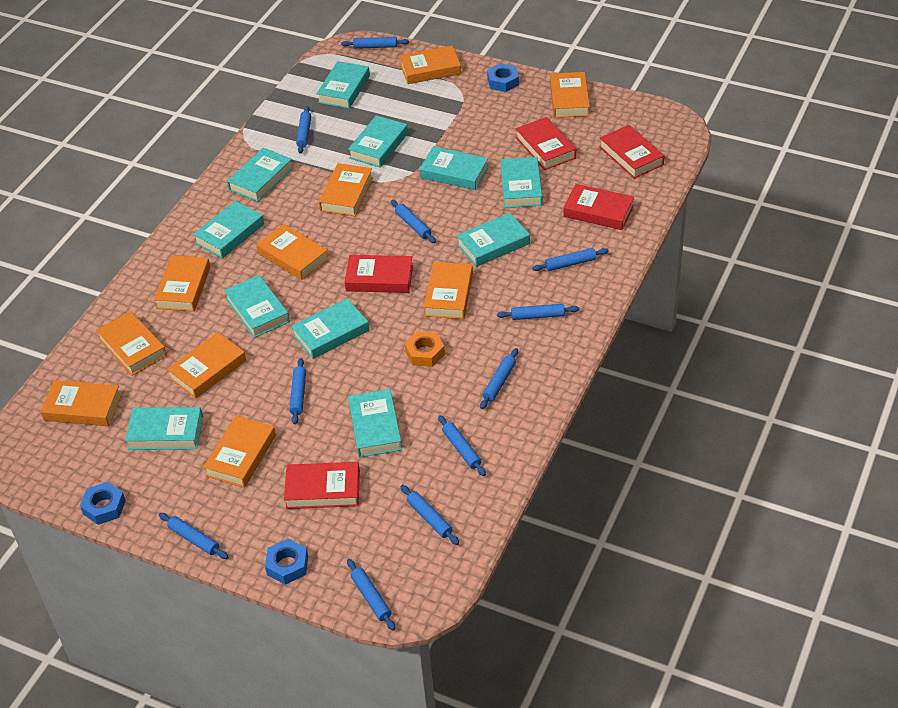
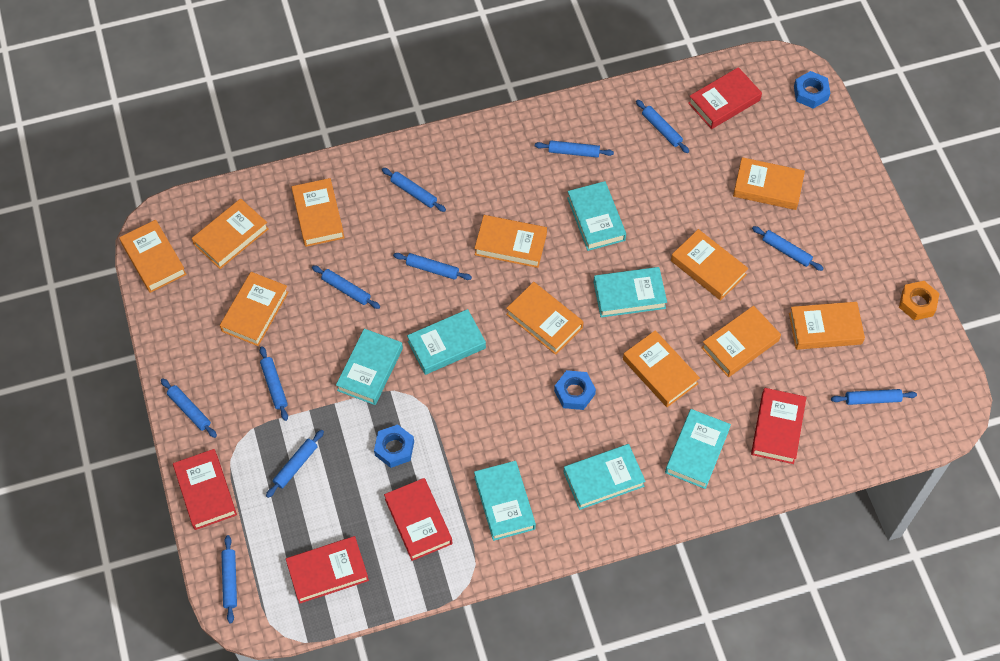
orange book: 10 -> 11
turquoise book: 11 -> 7

